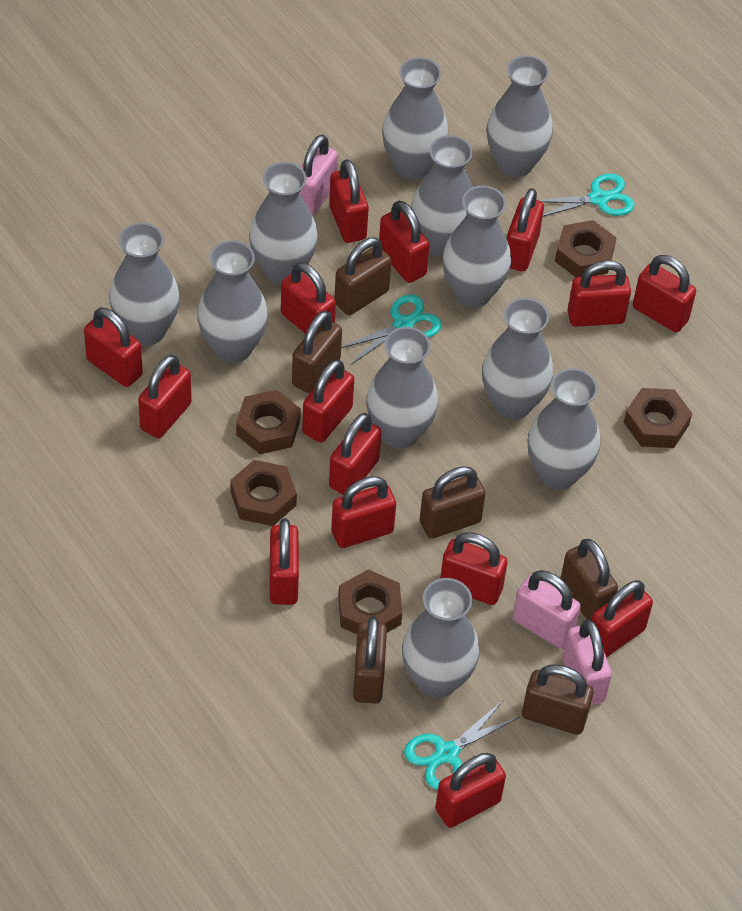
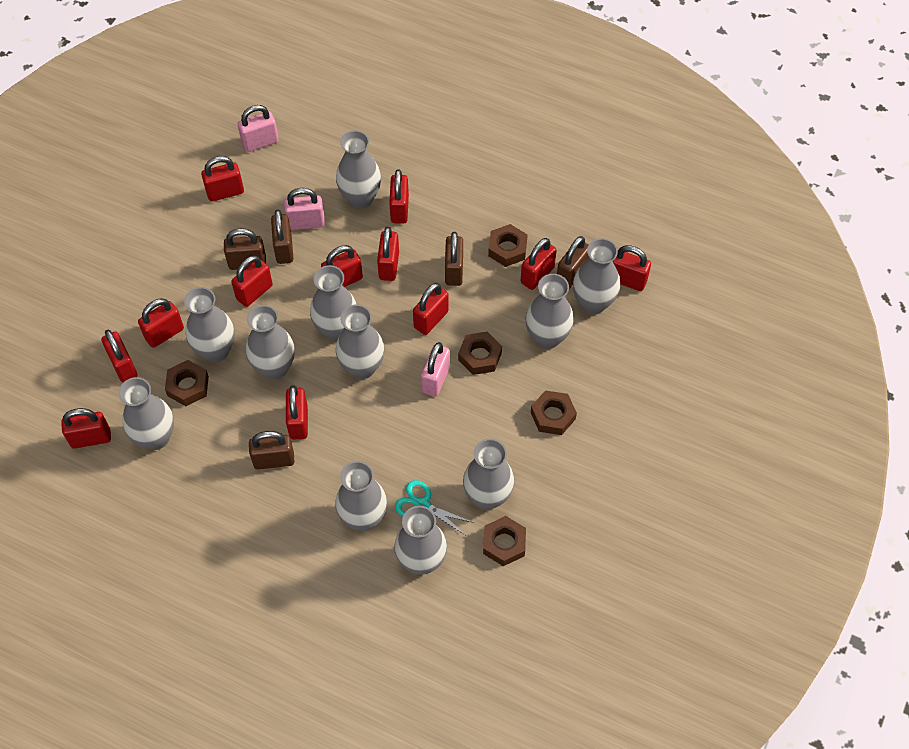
brown padlock: 6 -> 5
red padlock: 15 -> 12
turquoise scissors: 3 -> 1

